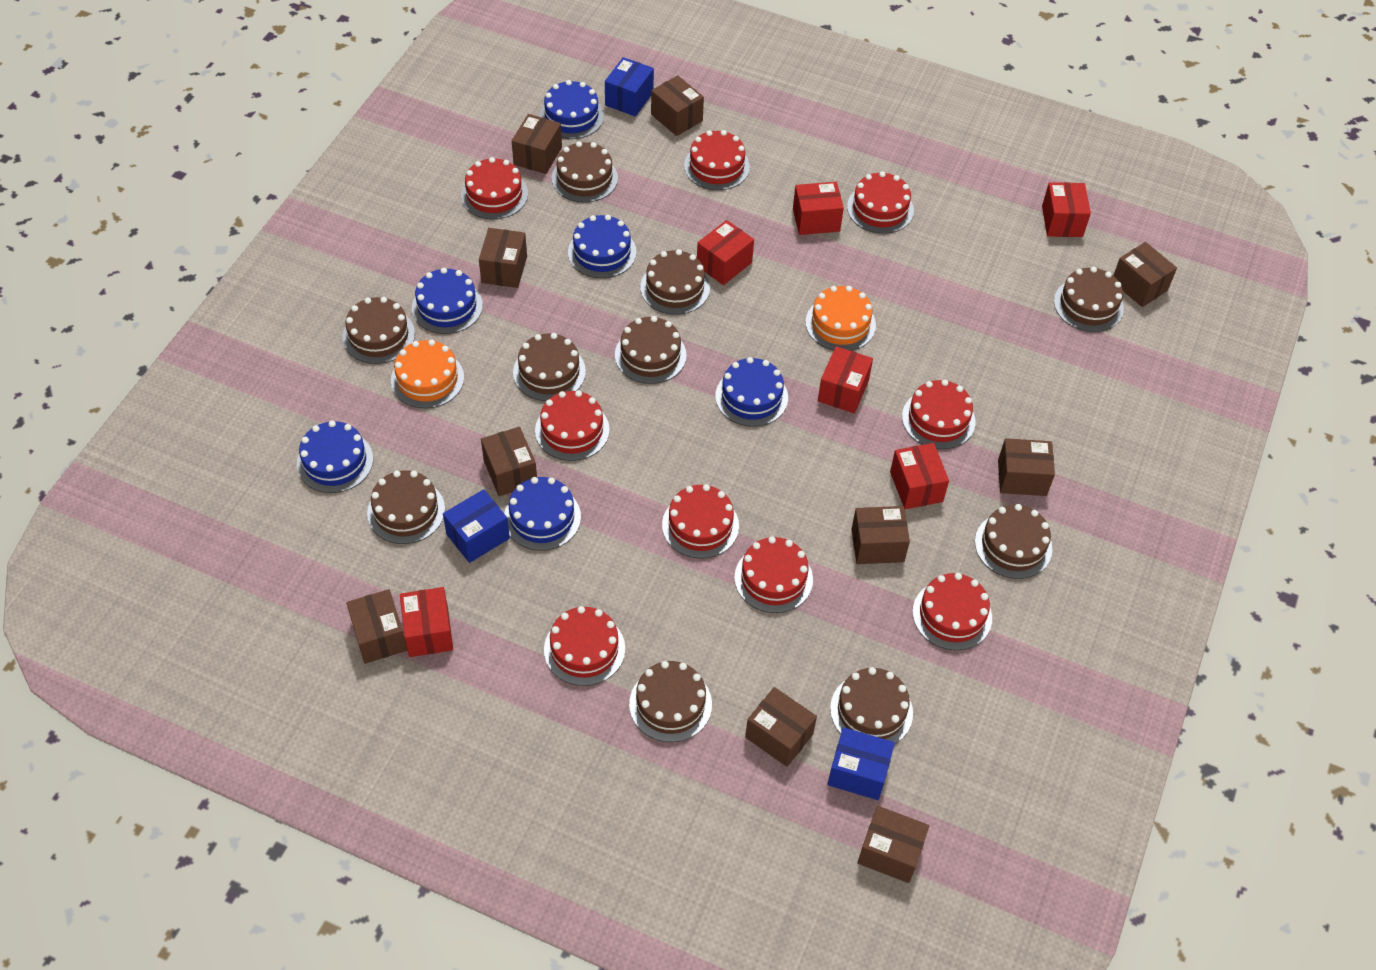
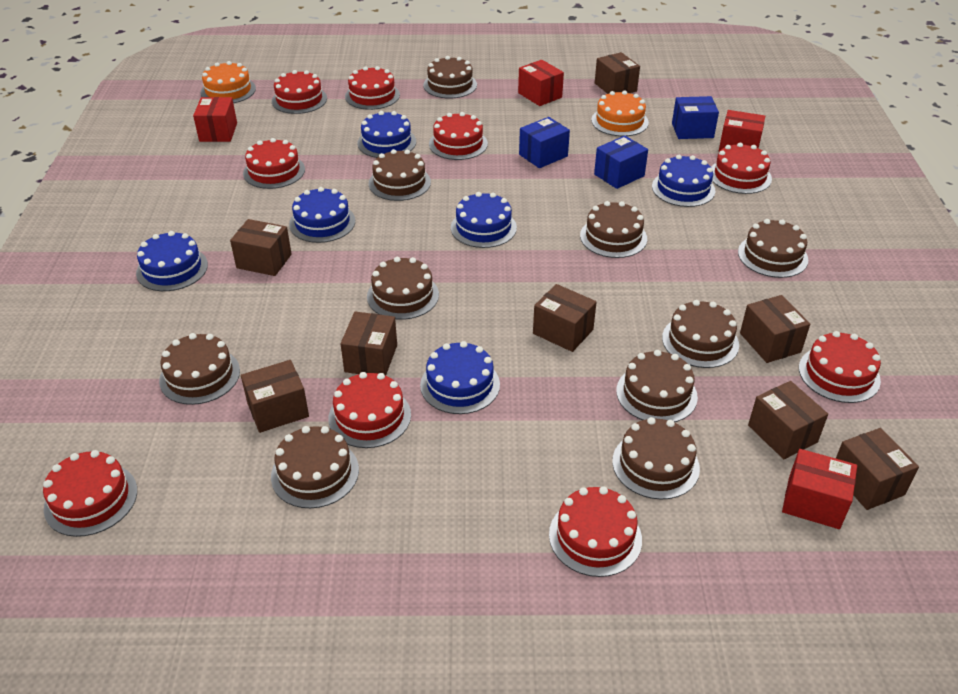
brown box: 10 -> 8
red box: 6 -> 4

